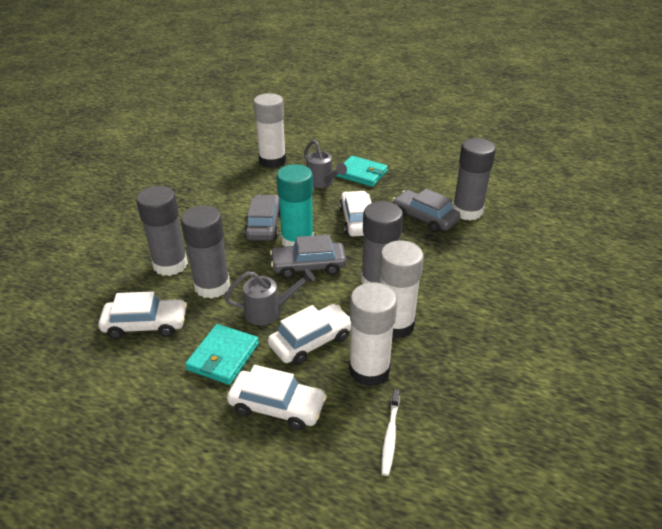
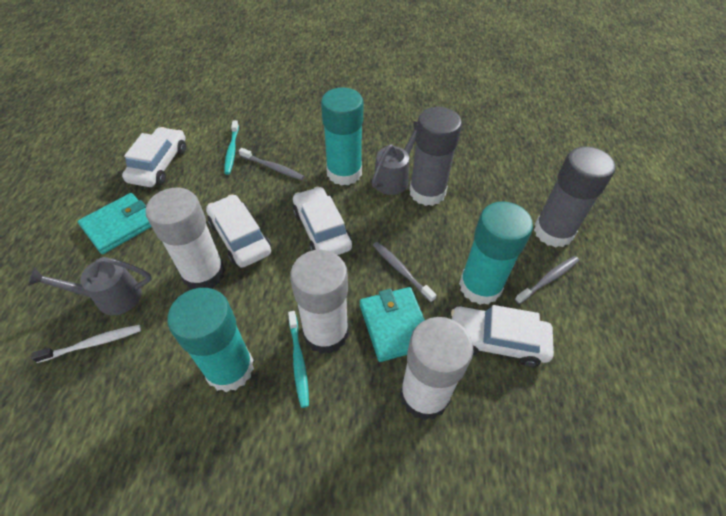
grey car: 3 -> 0
grey glue stick: 4 -> 2
grey toothbrush: 0 -> 3
turquoise glue stick: 1 -> 3
turquoise toothbrush: 0 -> 2

